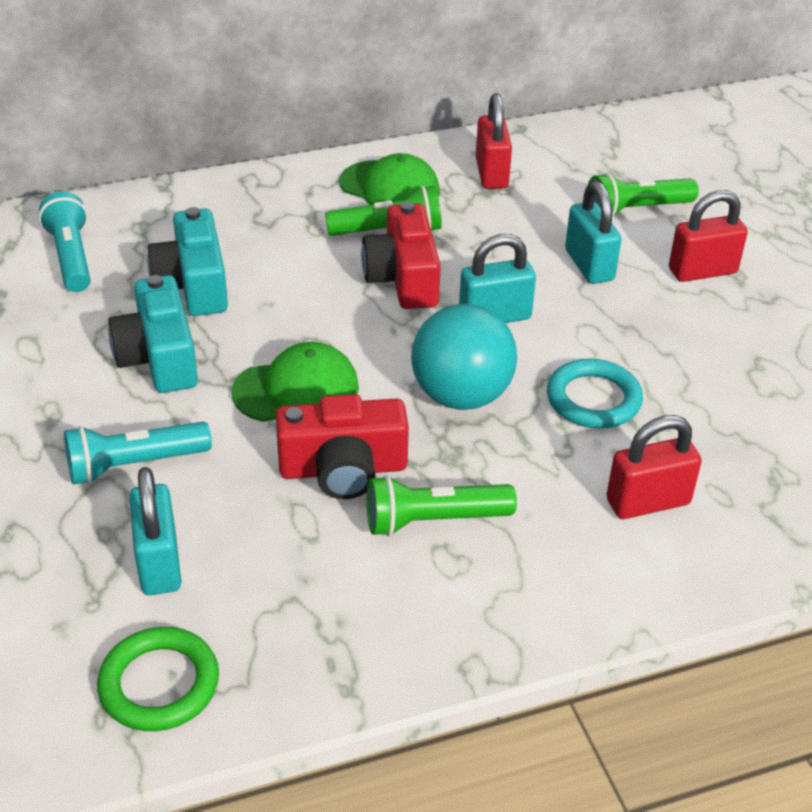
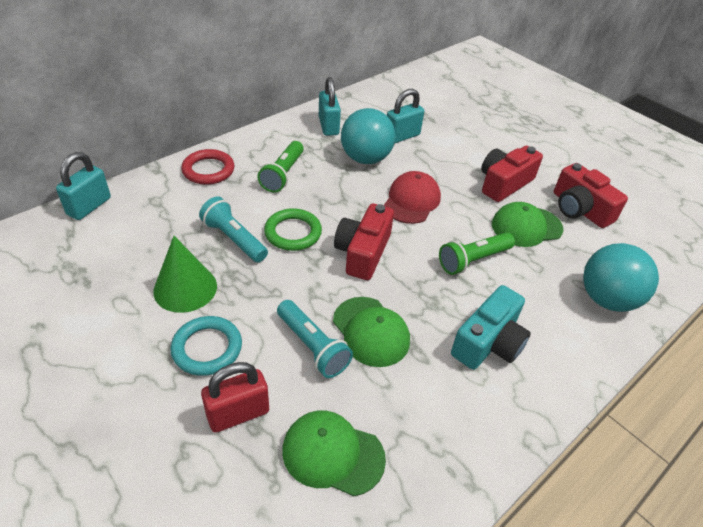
green cap: 2 -> 3
green cone: 0 -> 1
green flashlight: 3 -> 2
red camera: 2 -> 3
red cap: 0 -> 1
red padlock: 3 -> 1
red ring: 0 -> 1
turquoise ball: 1 -> 2
turquoise camera: 2 -> 1

